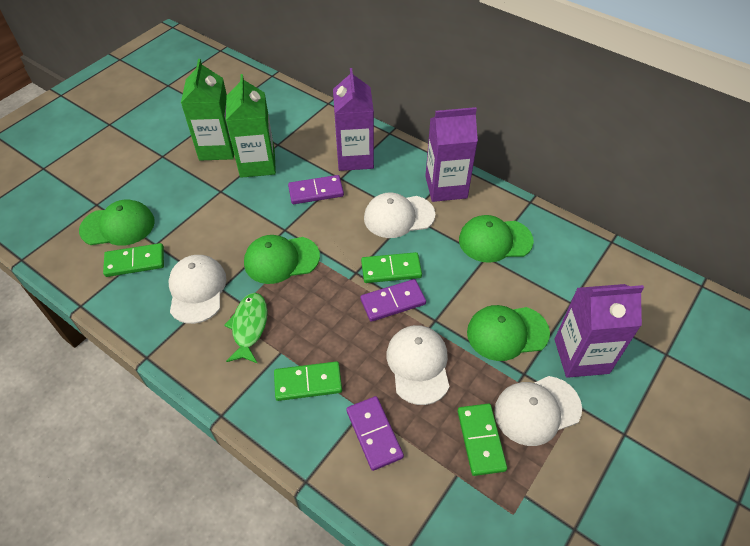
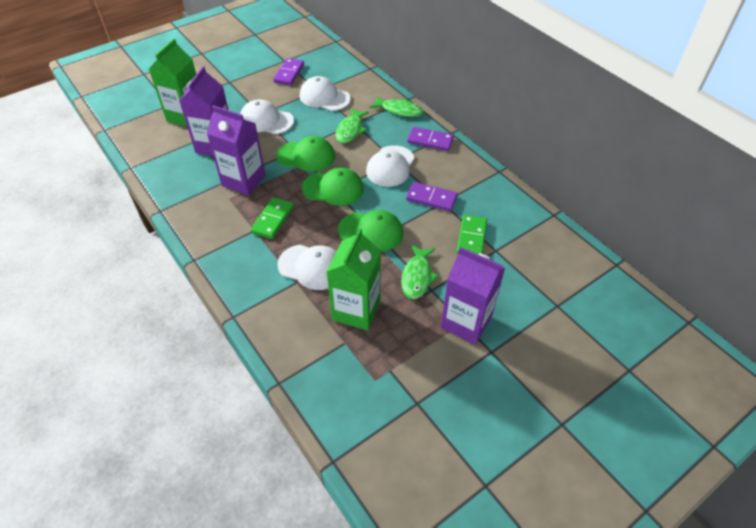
green cap: 4 -> 3
green domino: 4 -> 2
green fish: 1 -> 3

